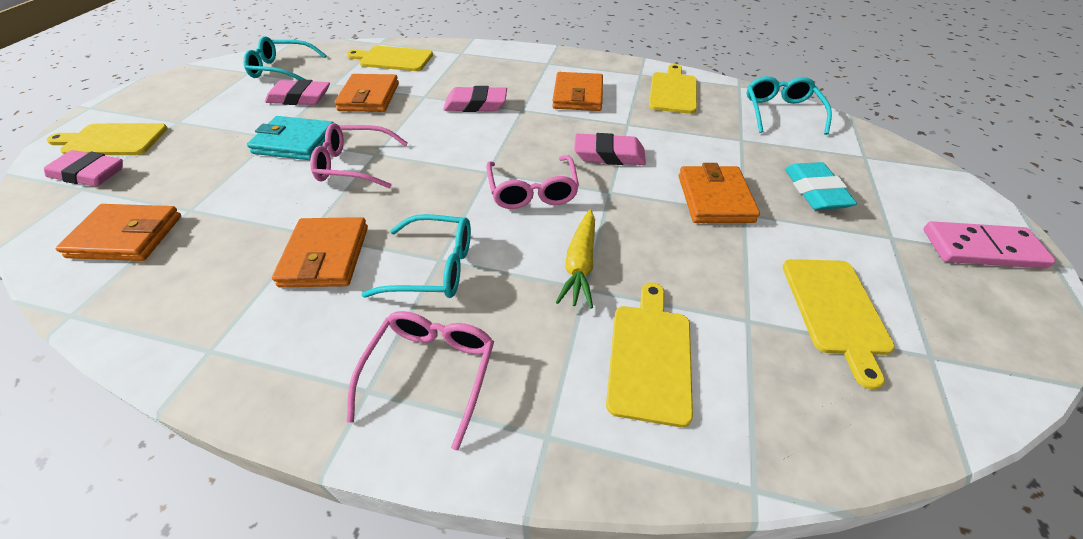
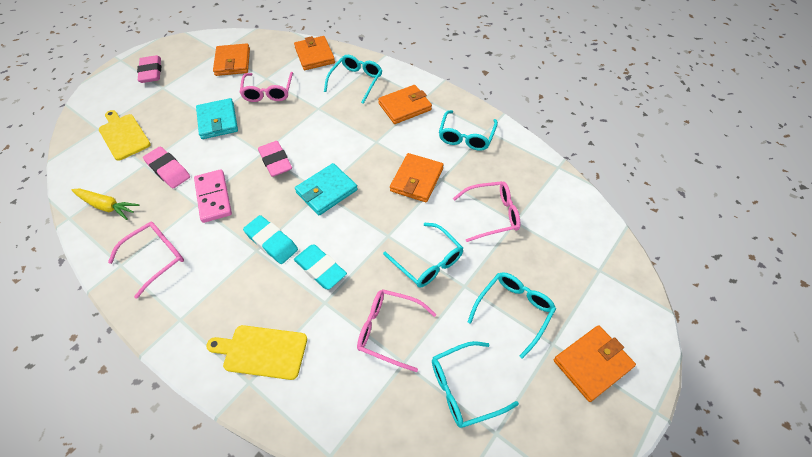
pink eraser: 4 -> 3
pink glasses: 3 -> 4
turquoise eraser: 1 -> 2
turquoise glasses: 3 -> 5
turquoise wallet: 1 -> 2
yellow cutting board: 5 -> 2

